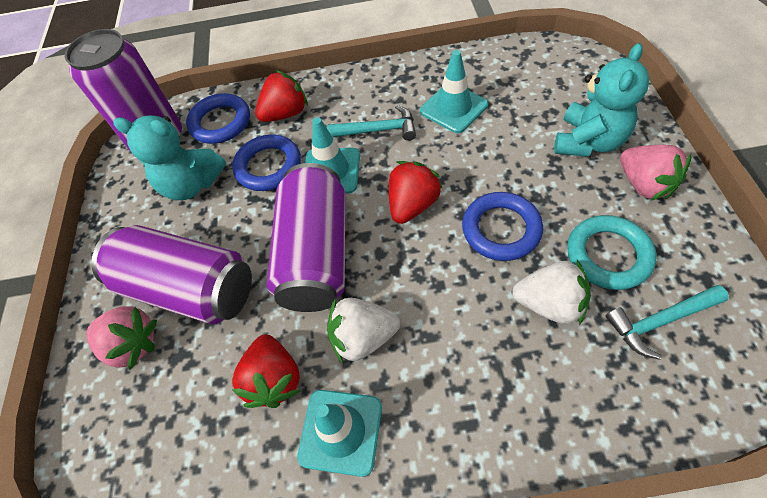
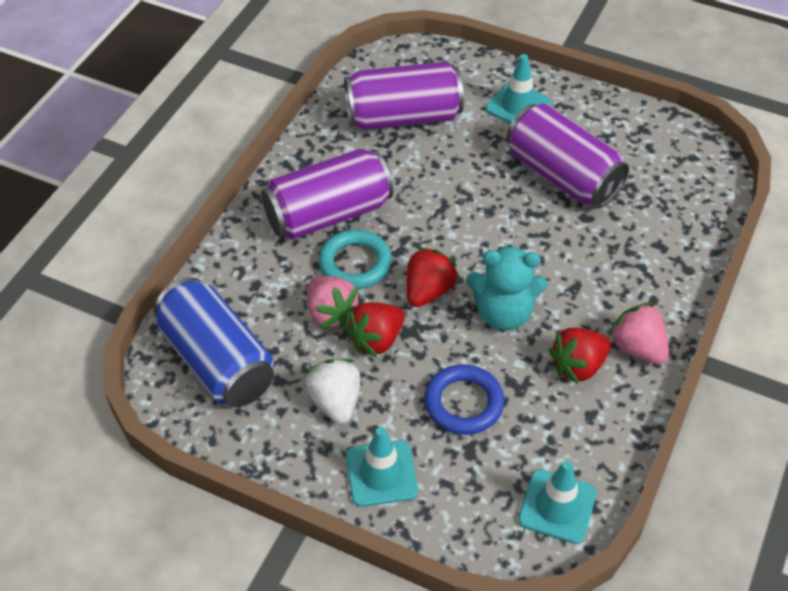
blue can: 0 -> 1
blue ring: 3 -> 1
turquoise hammer: 2 -> 0
turquoise teddy bear: 2 -> 1
white strawberry: 2 -> 1

